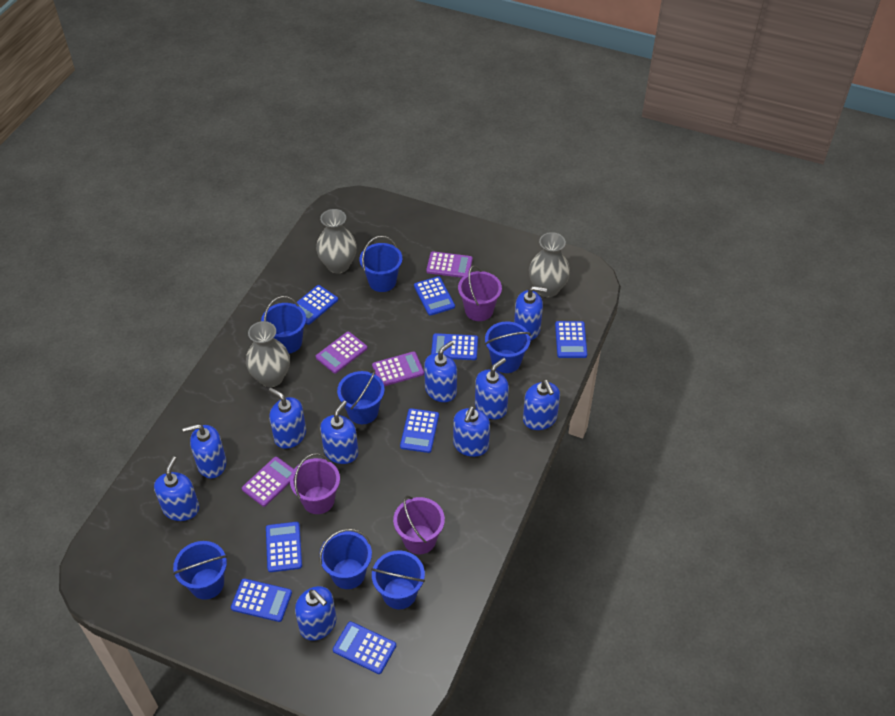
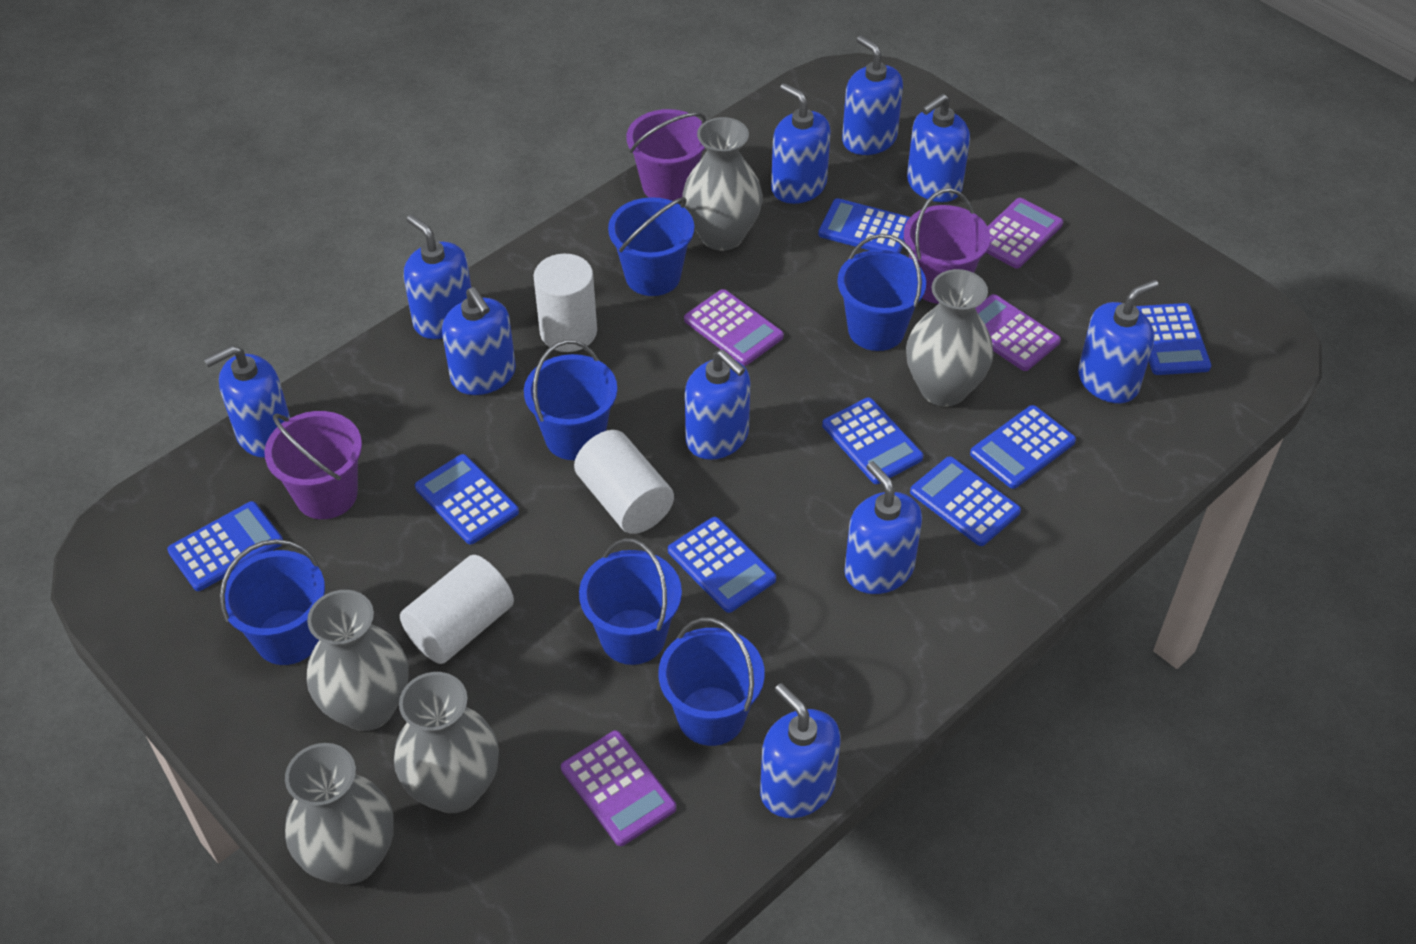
blue bucket: 7 -> 6
grey vase: 3 -> 5
white cylinder: 0 -> 3

